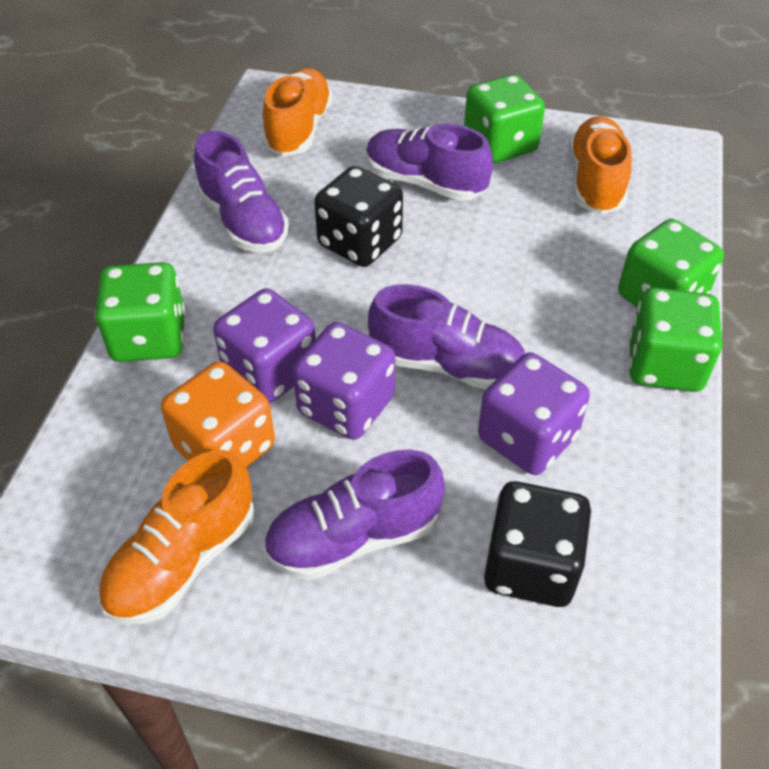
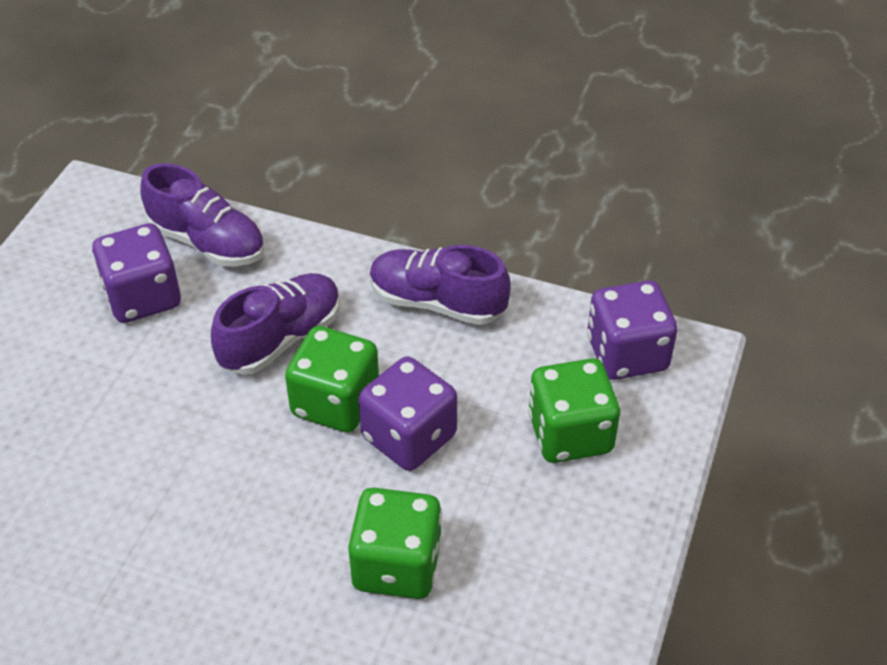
black dice: 2 -> 0
green dice: 4 -> 3
orange dice: 1 -> 0
orange shoe: 3 -> 0
purple shoe: 4 -> 3

